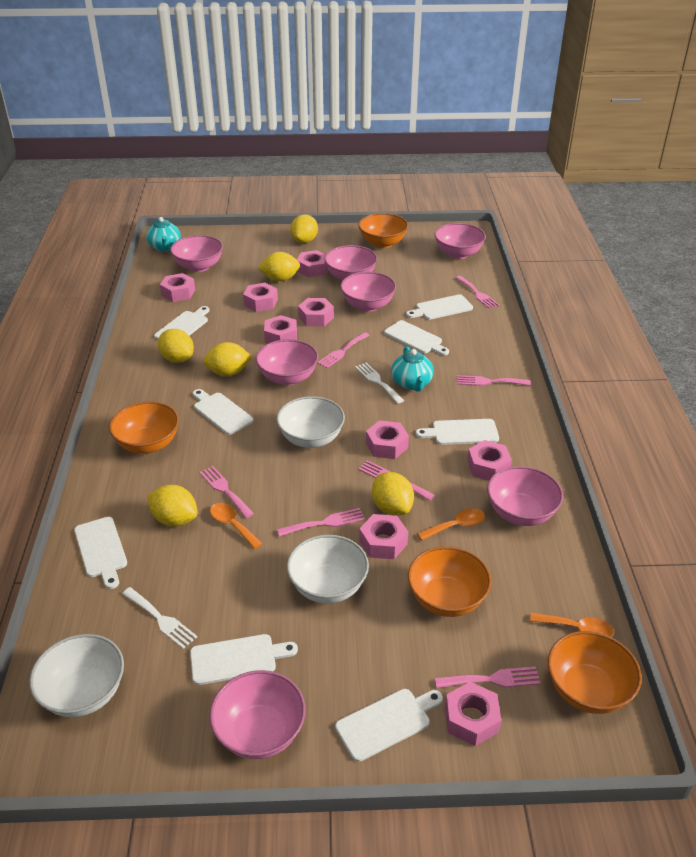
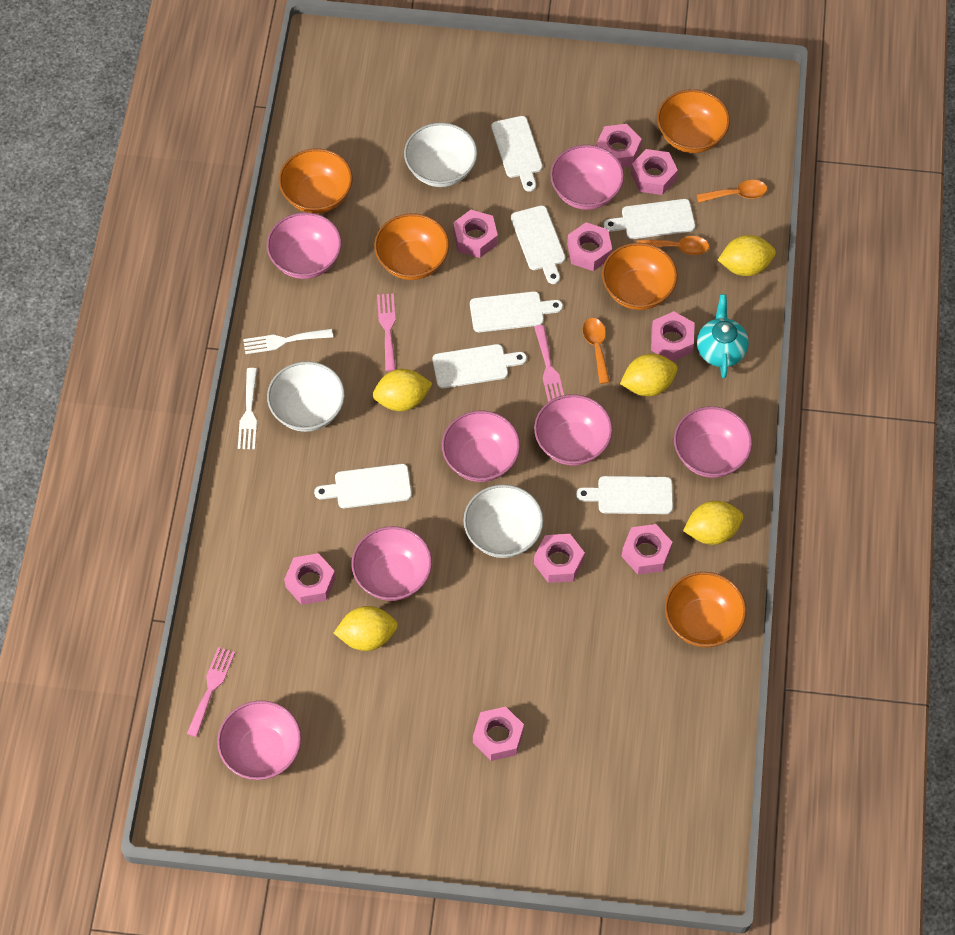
orange bowl: 4 -> 5
pink fork: 7 -> 3
turquoise teapot: 2 -> 1
white cutting board: 8 -> 7
yellow lemon: 6 -> 5

